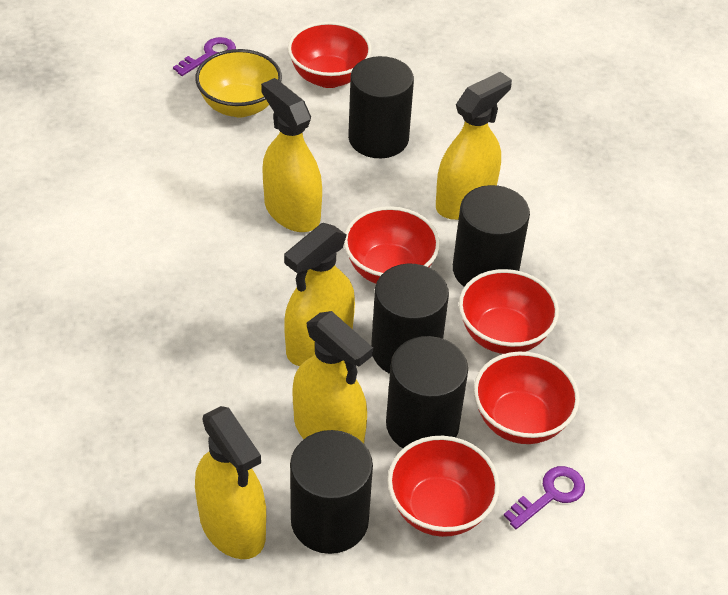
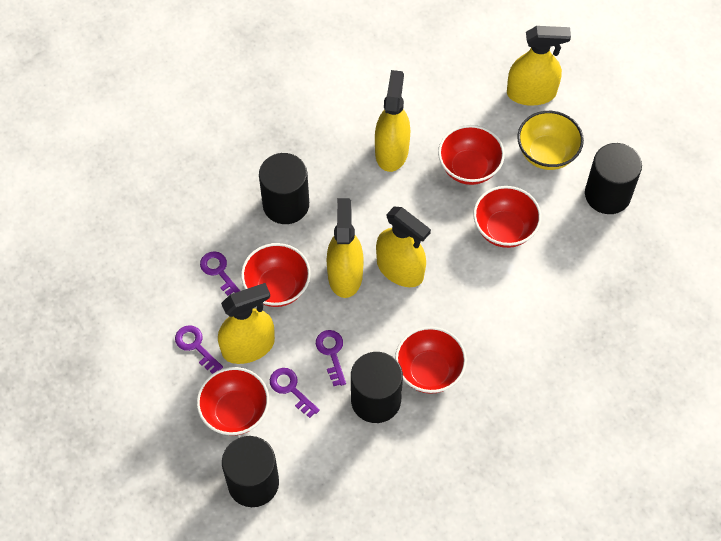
black cylinder: 5 -> 4
purple key: 2 -> 4

